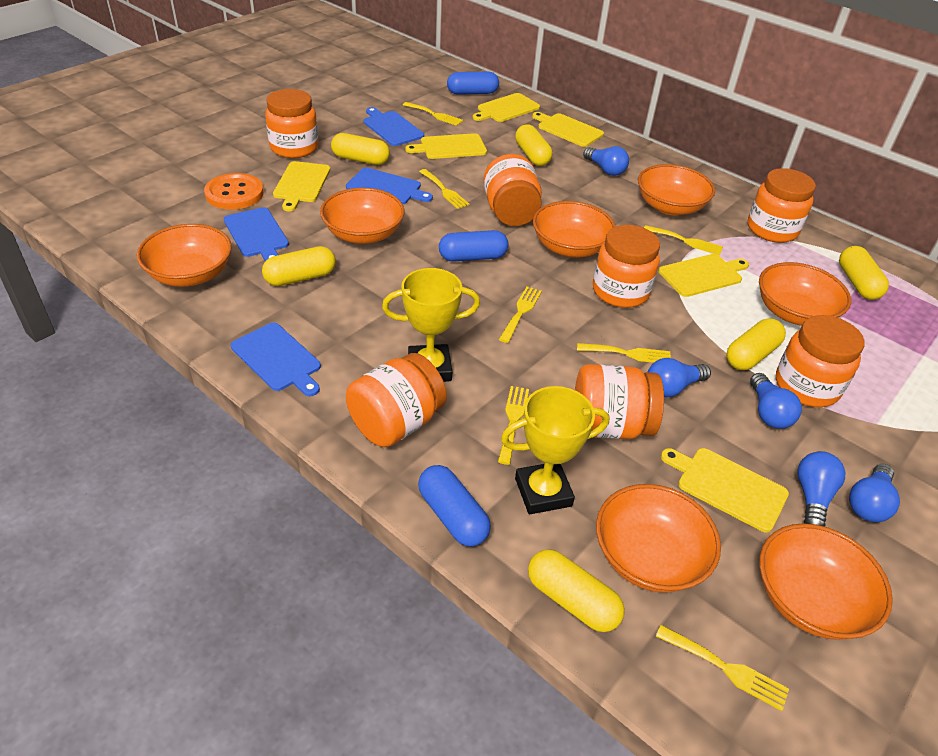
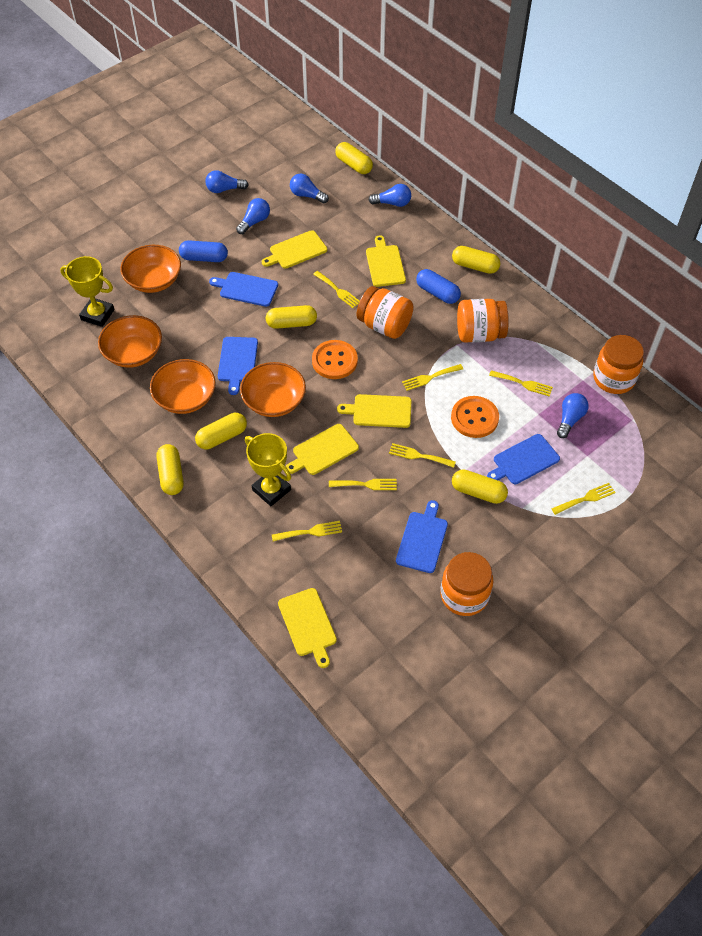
blue capsule: 3 -> 2
orange bowl: 7 -> 4
orange button: 1 -> 2
orange jar: 7 -> 4
yellow cutting board: 6 -> 5

